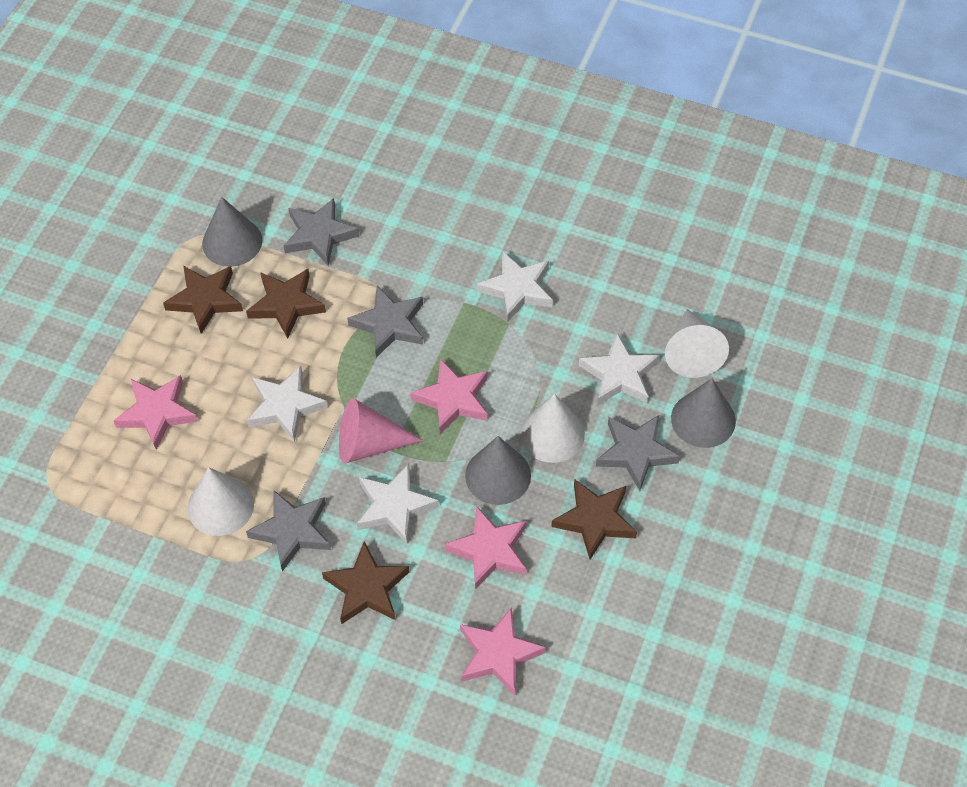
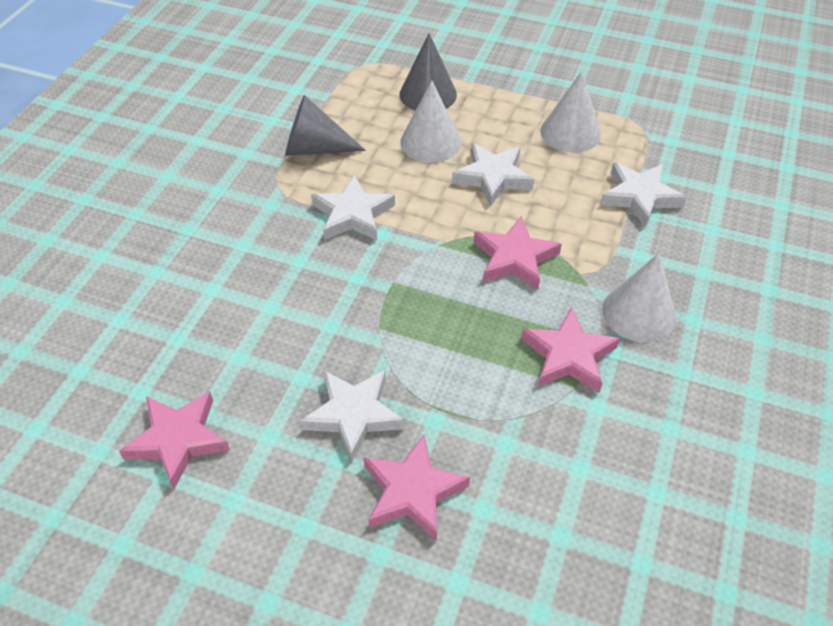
brown star: 4 -> 0
grey cone: 3 -> 2
grey star: 4 -> 0
pink cone: 1 -> 0

